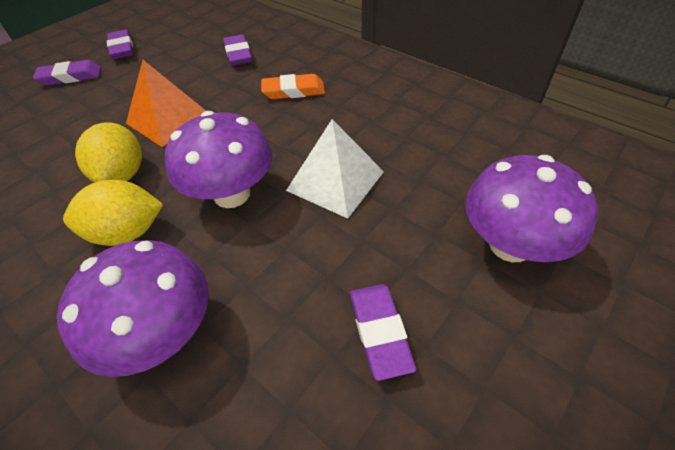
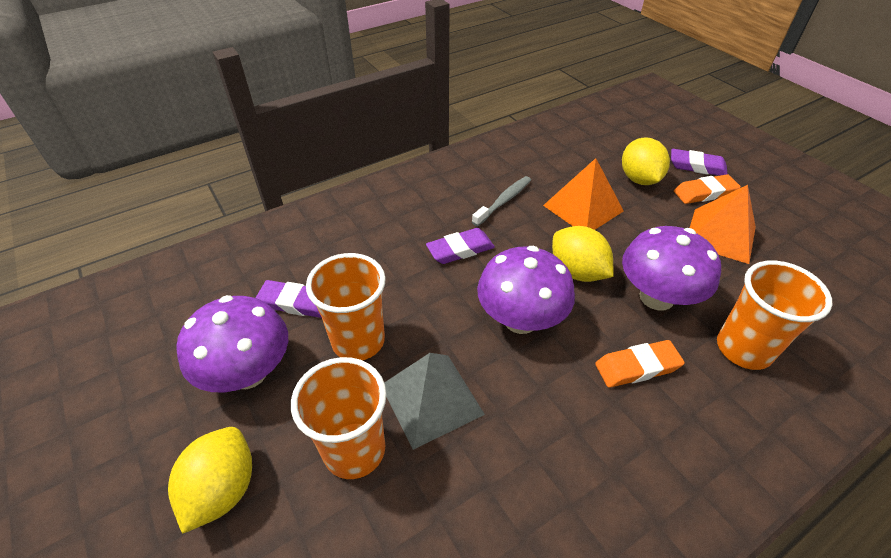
grey pyramid: 0 -> 1
grey toothbrush: 0 -> 1
orange cup: 0 -> 3
orange eraser: 1 -> 2
orange pyramid: 1 -> 2
purple eraser: 4 -> 3
white pyramid: 1 -> 0
yellow lemon: 2 -> 3

